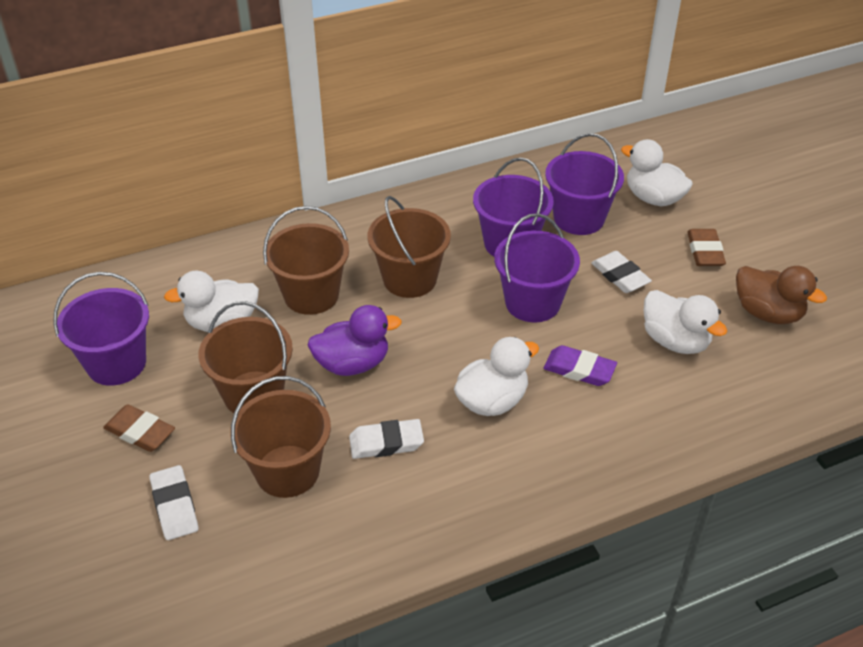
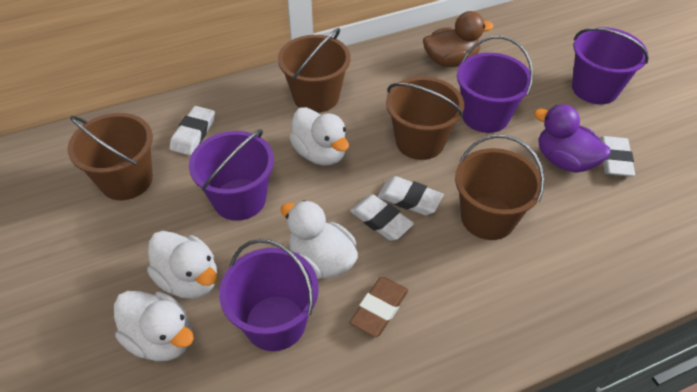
brown eraser: 2 -> 1
purple eraser: 1 -> 0
white eraser: 3 -> 4

